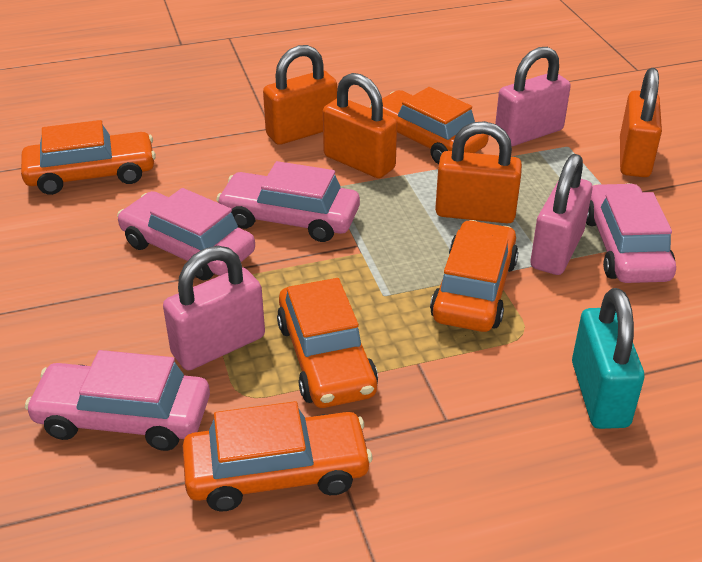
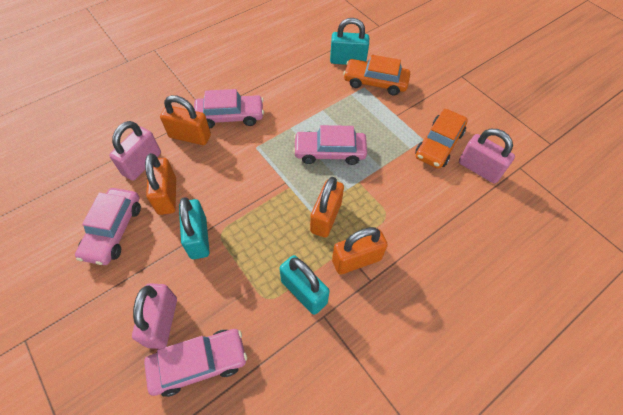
orange car: 5 -> 2
turquoise padlock: 1 -> 3

